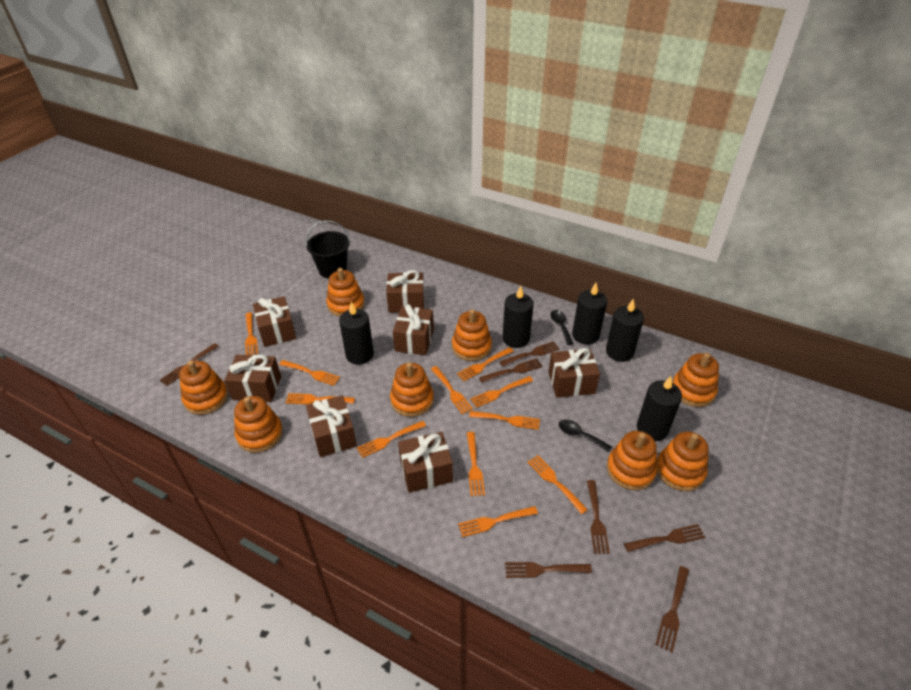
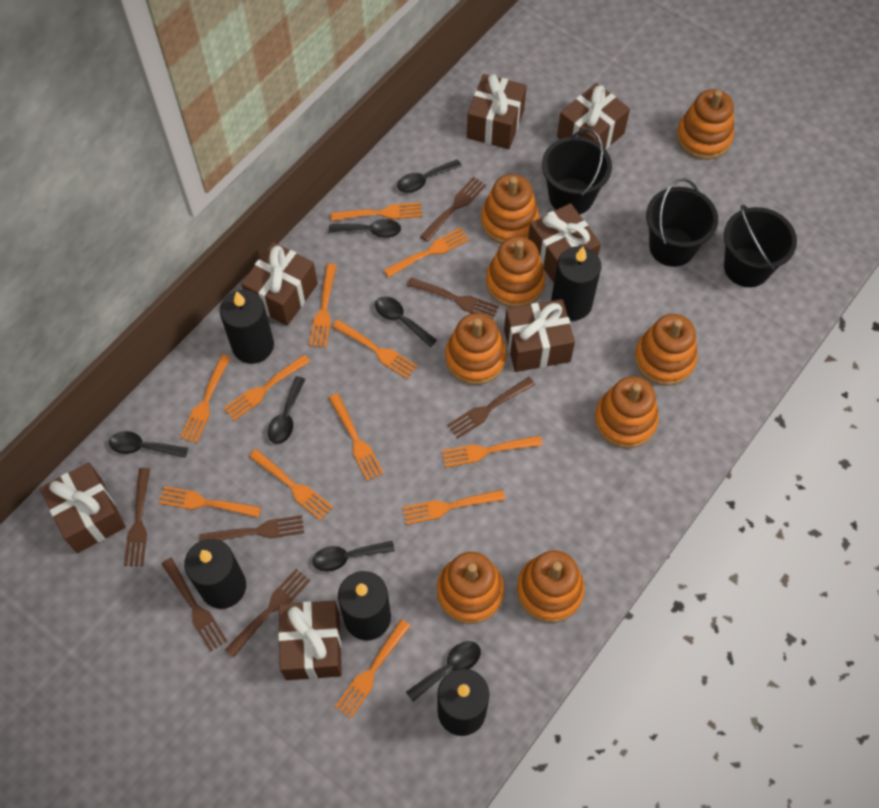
black bucket: 1 -> 3
black spoon: 2 -> 7
orange fork: 11 -> 12

